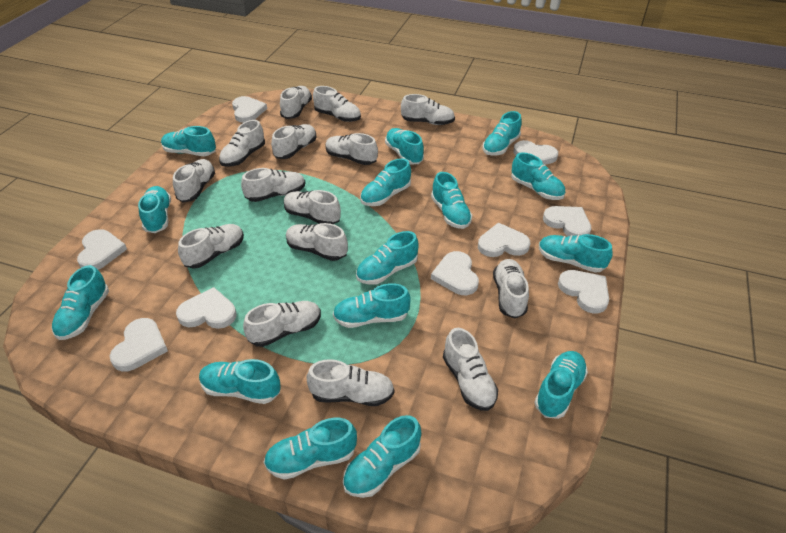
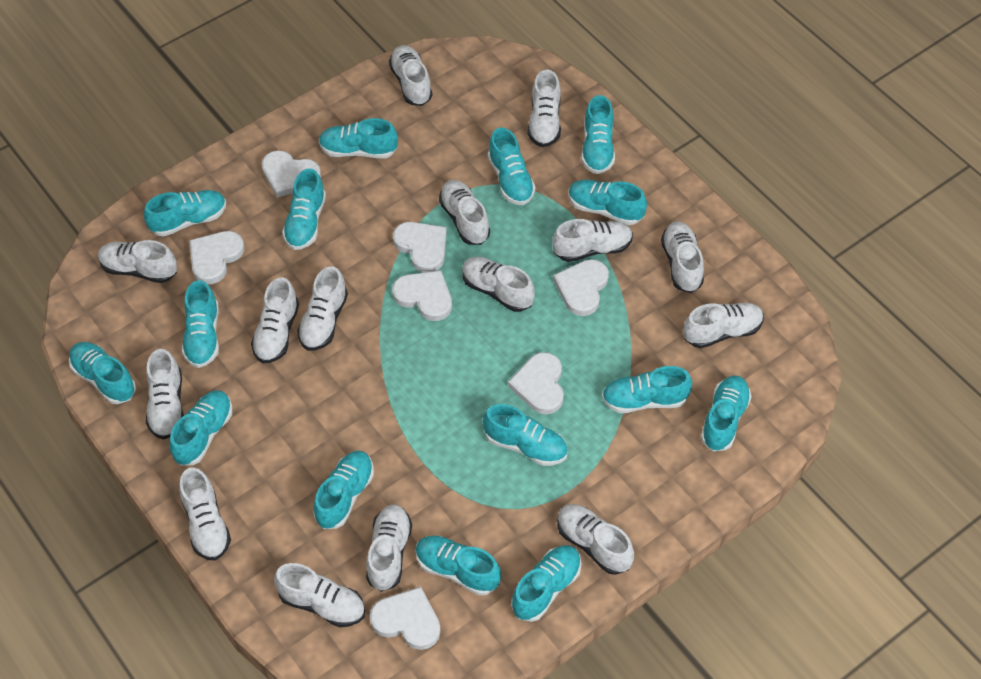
white heart: 9 -> 7

